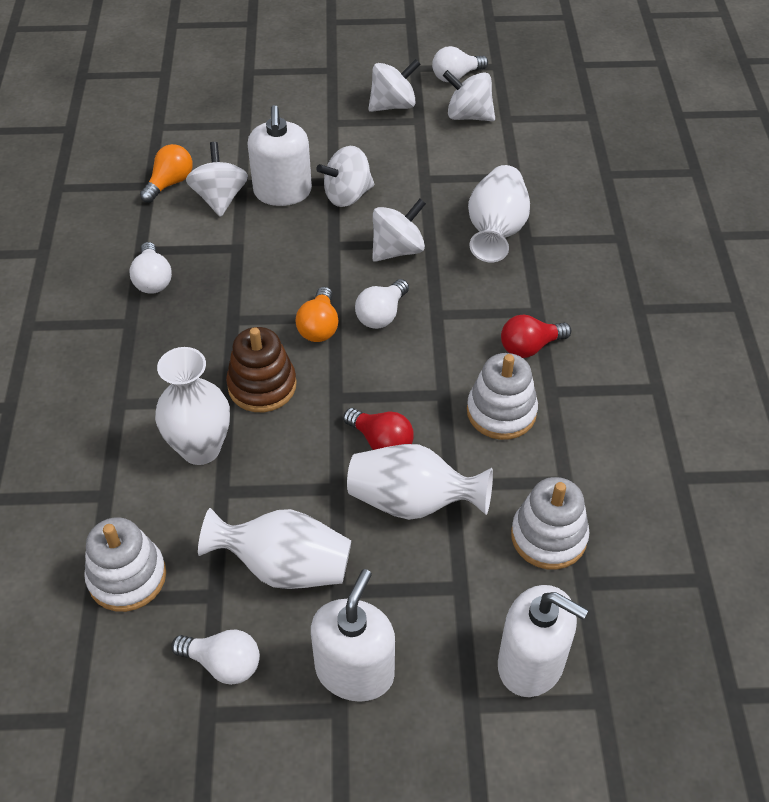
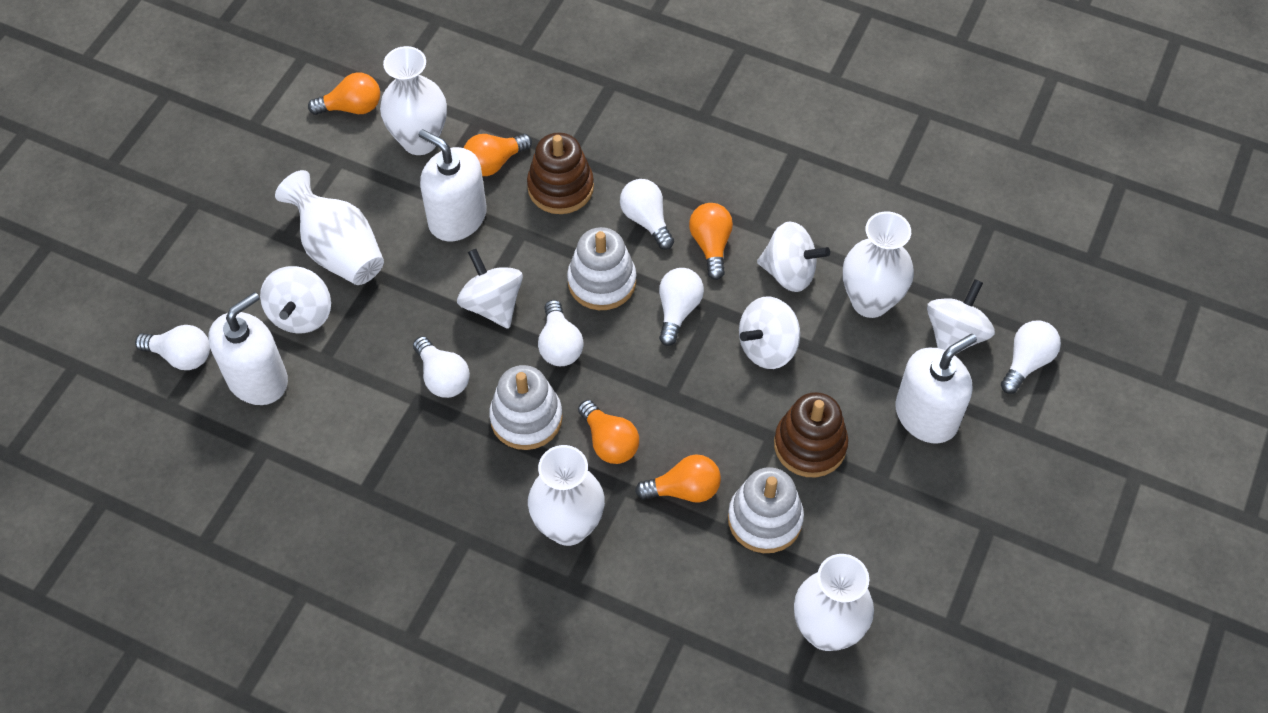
brown stacking toy: 1 -> 2
orange light bulb: 2 -> 5
red light bulb: 2 -> 0
white light bulb: 4 -> 6
white vase: 4 -> 5

